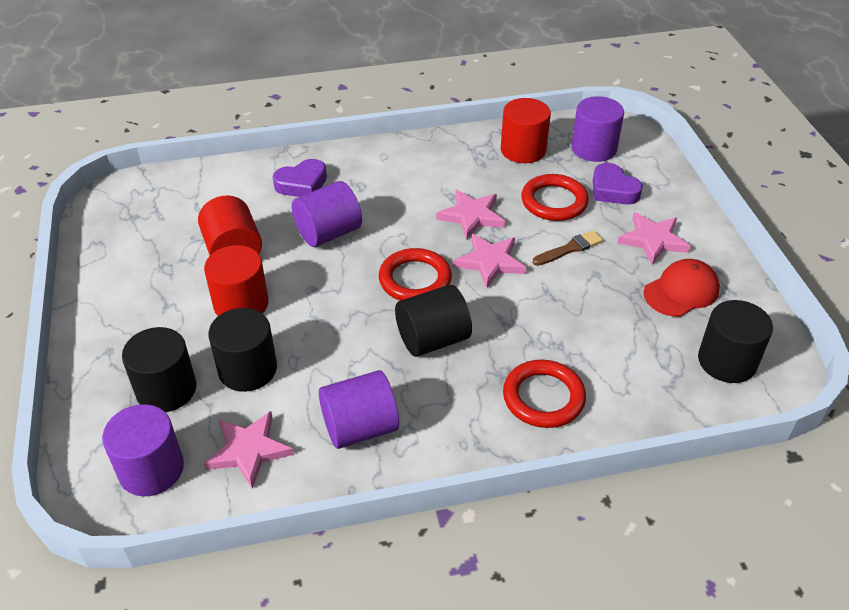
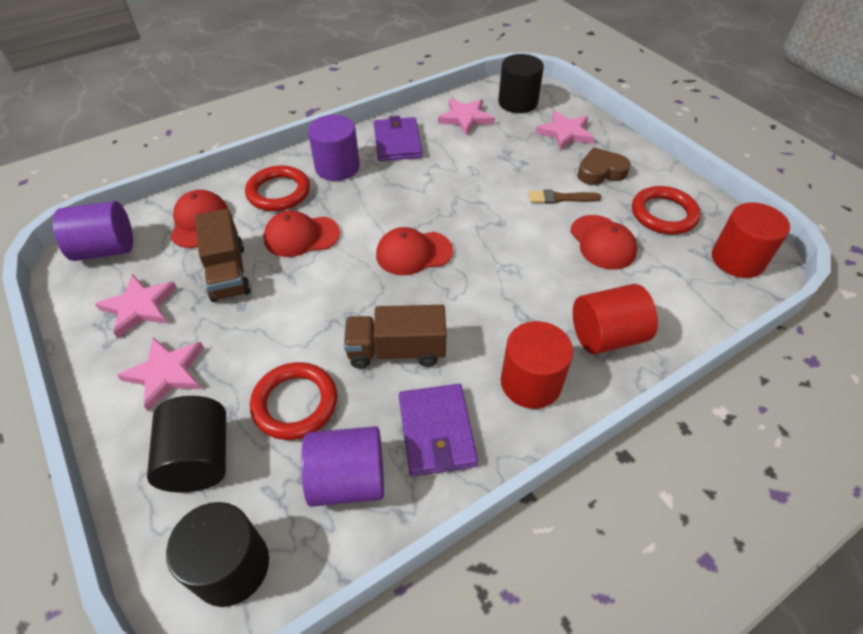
black cylinder: 4 -> 3
brown heart: 0 -> 1
brown truck: 0 -> 2
purple cylinder: 4 -> 3
purple heart: 2 -> 0
purple wallet: 0 -> 2
red cap: 1 -> 4

